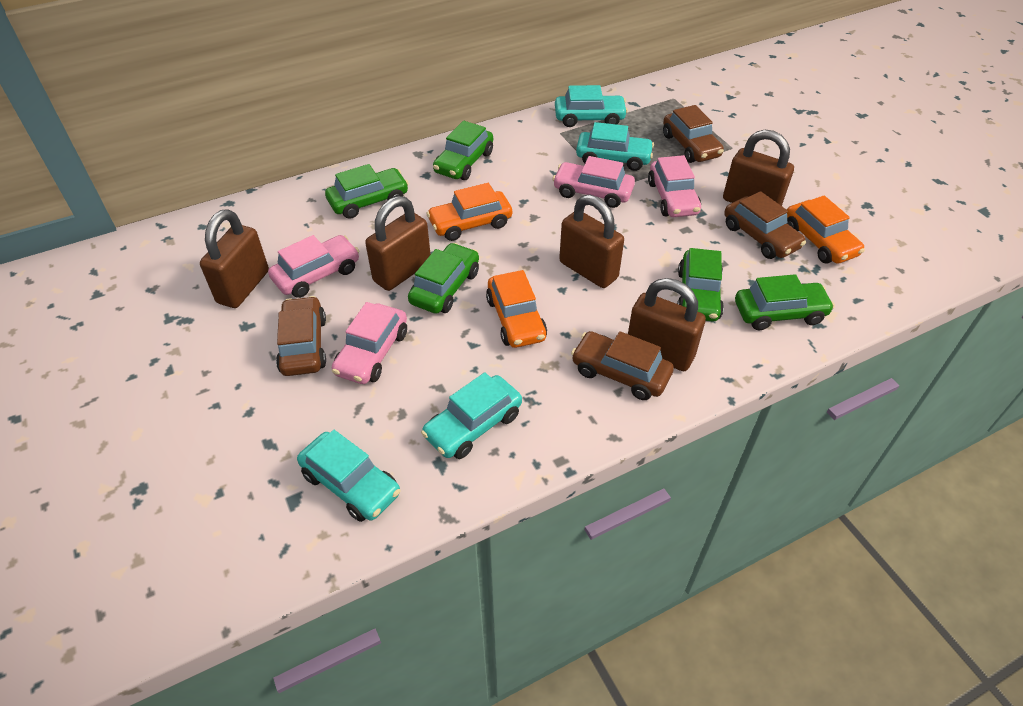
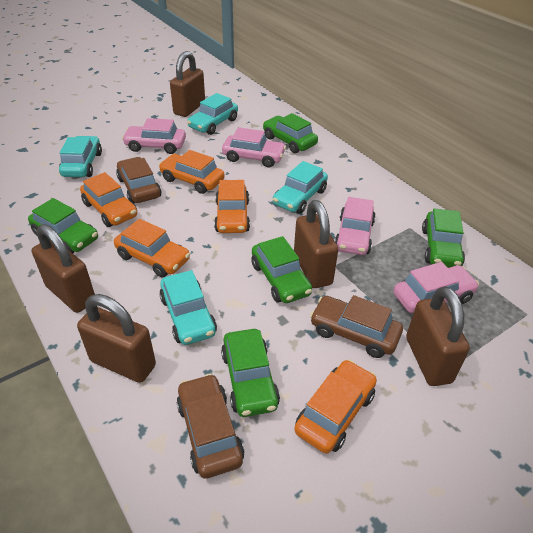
brown car: 4 -> 3
orange car: 3 -> 5

